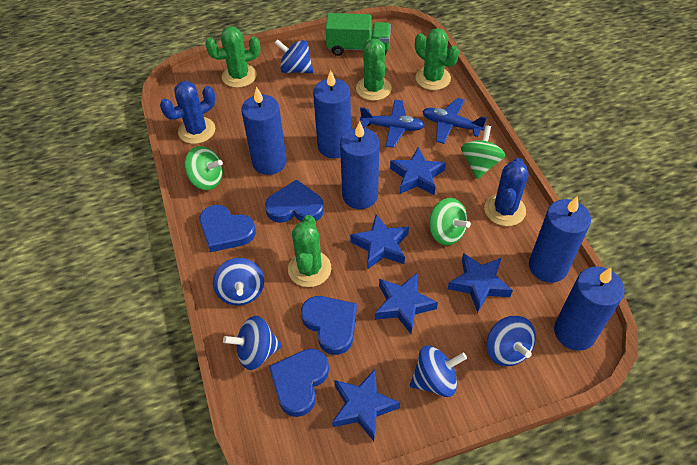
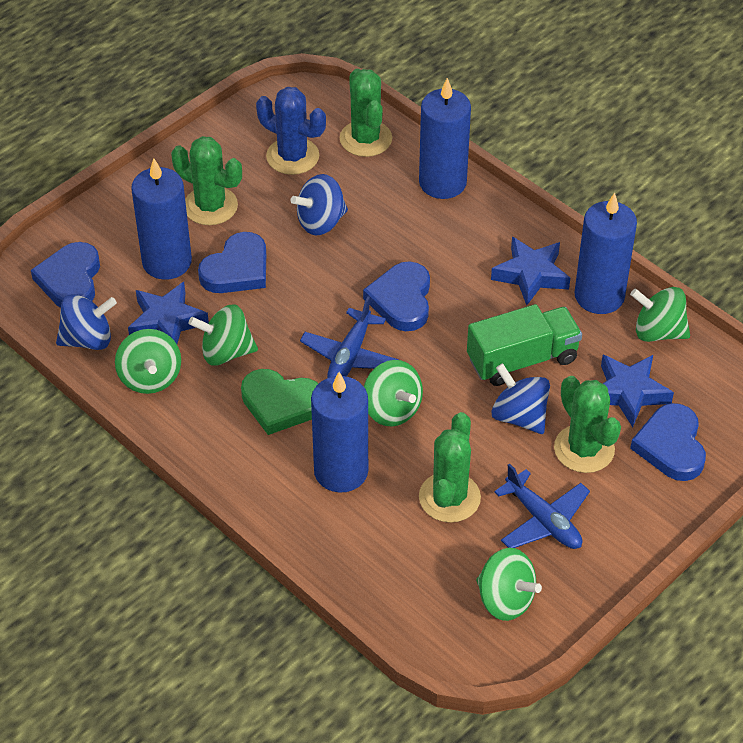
blue cactus: 2 -> 1
blue candle: 5 -> 4
blue spinning top: 5 -> 3
blue star: 5 -> 3
green heart: 0 -> 1
green spinning top: 3 -> 5

